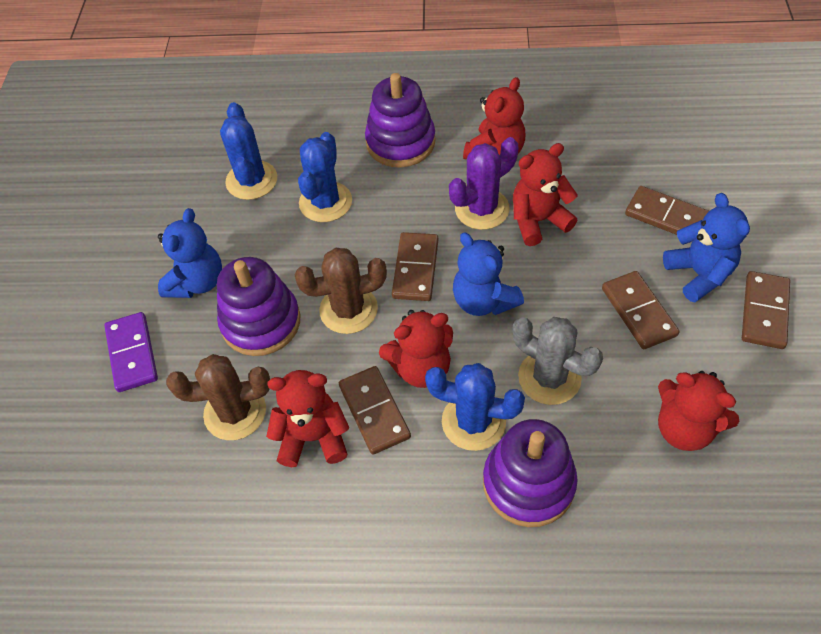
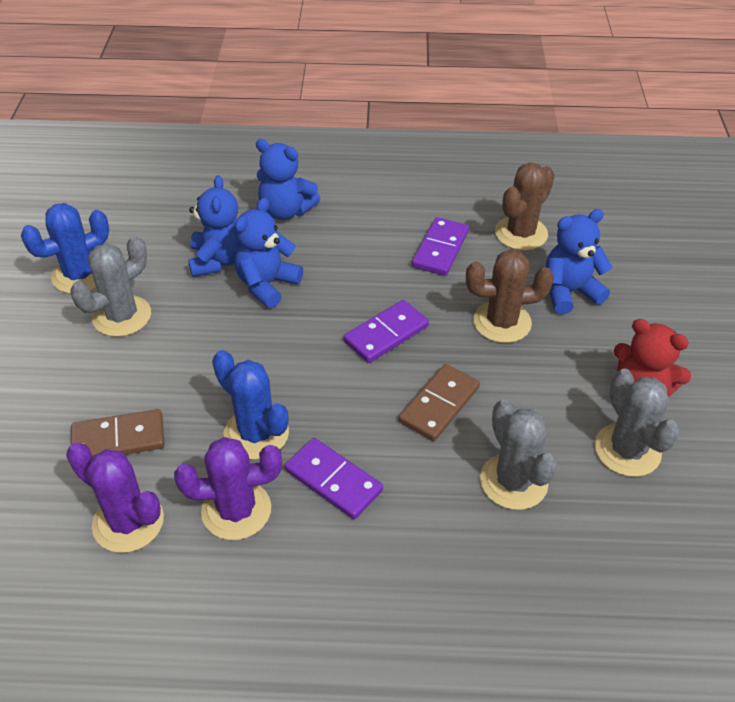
blue cactus: 3 -> 2
blue teddy bear: 3 -> 4
brown domino: 5 -> 2
grey cactus: 1 -> 3
purple cactus: 1 -> 2
purple domino: 1 -> 3
purple stacking toy: 3 -> 0
red teddy bear: 5 -> 1

